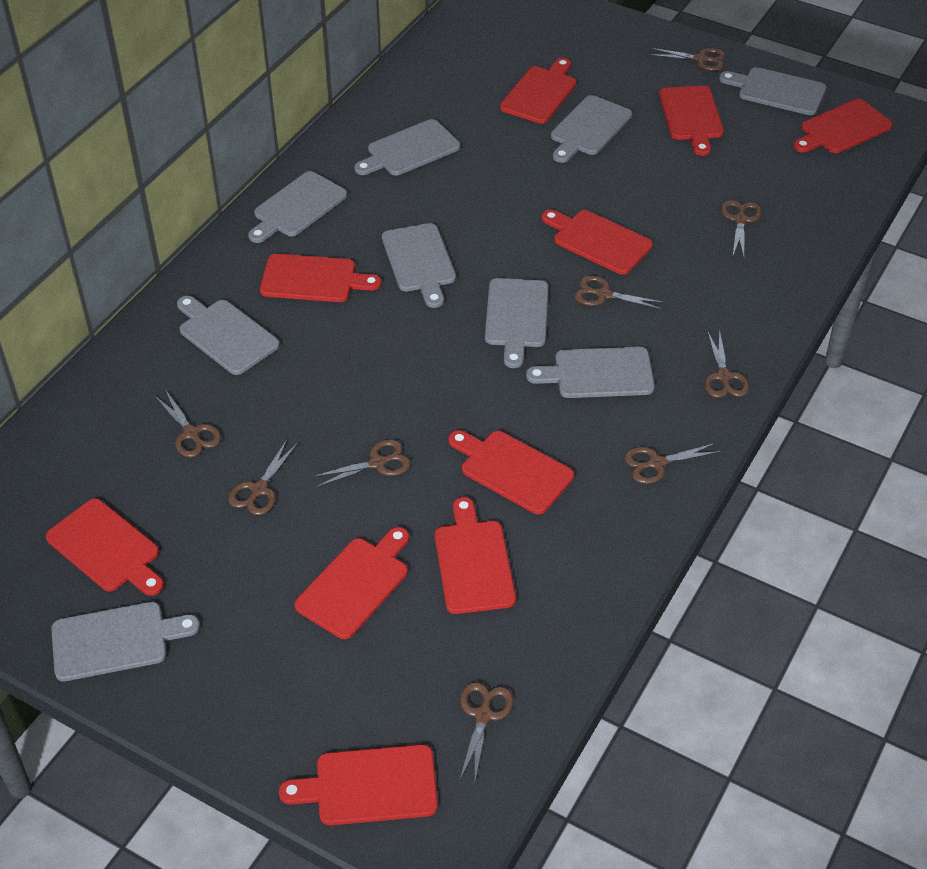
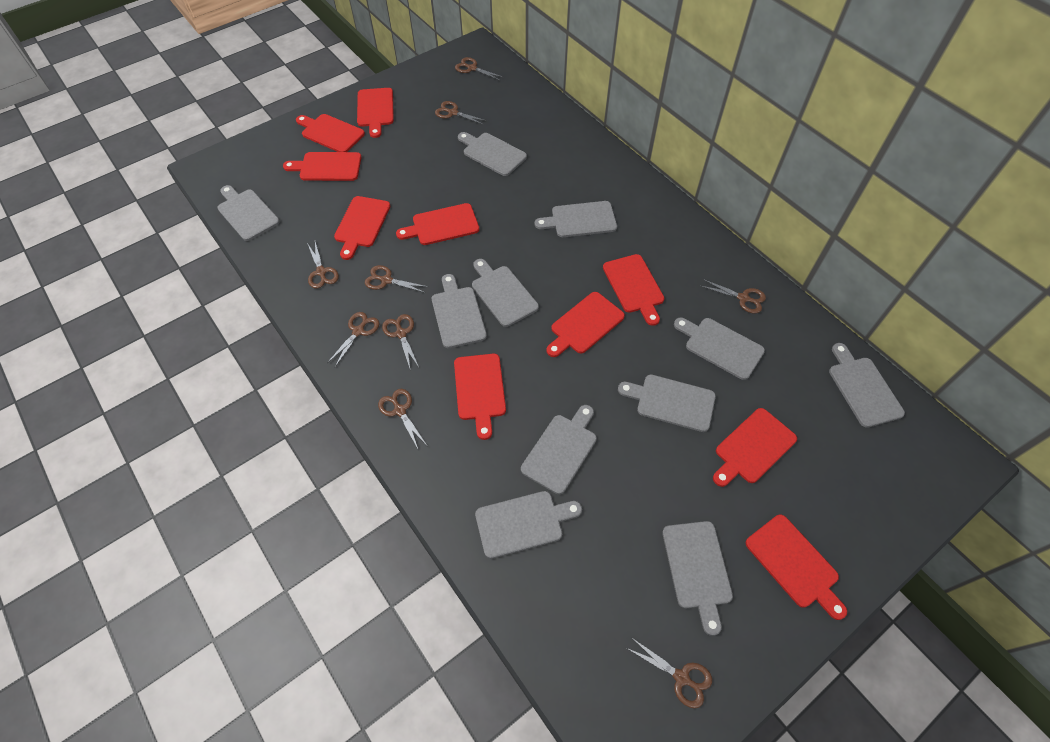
grey cutting board: 9 -> 11

